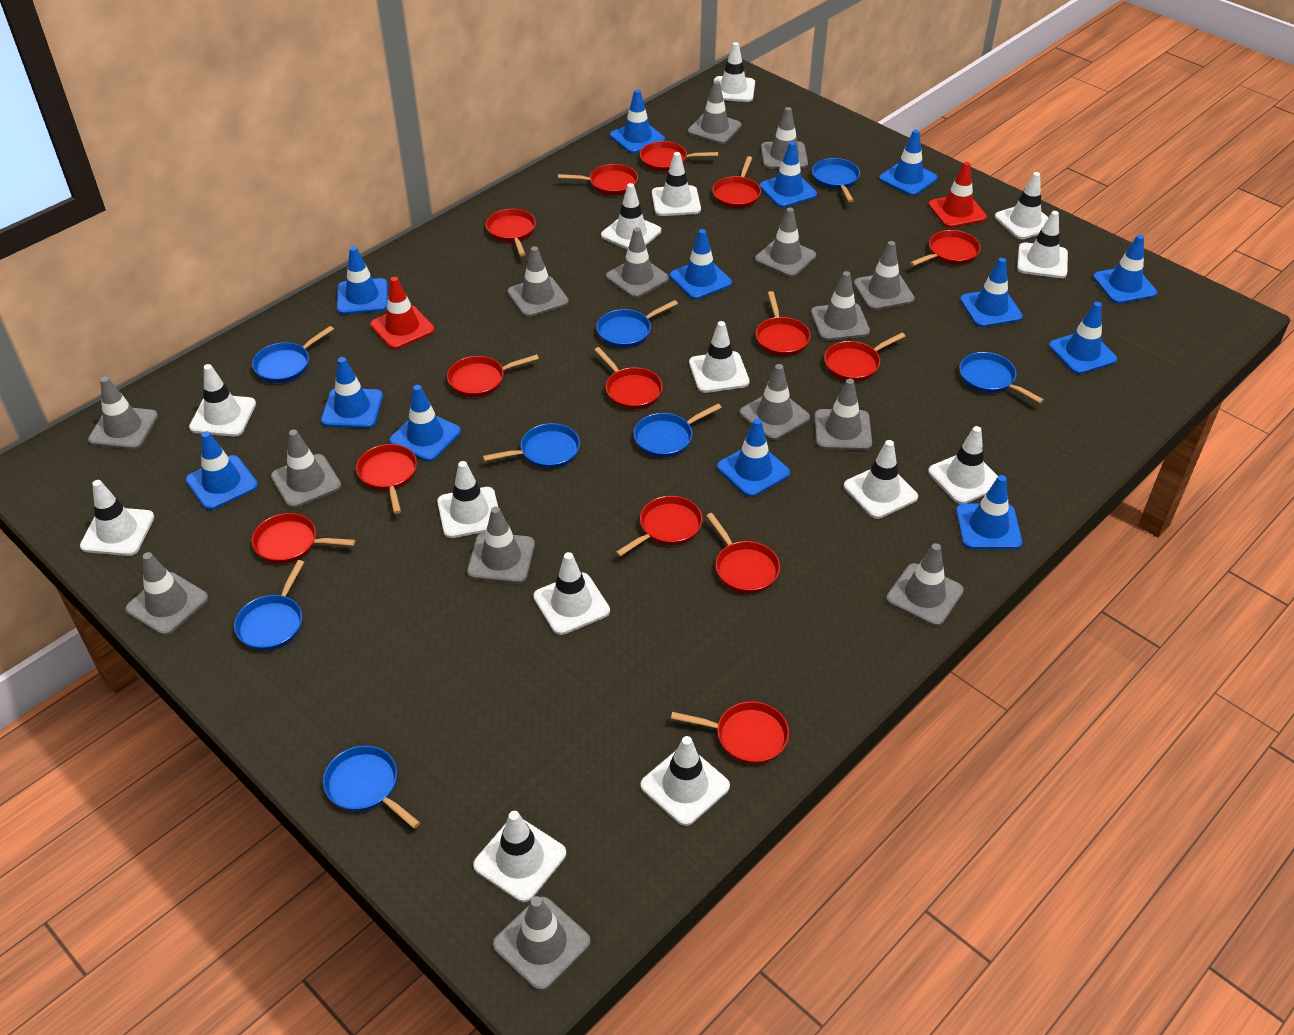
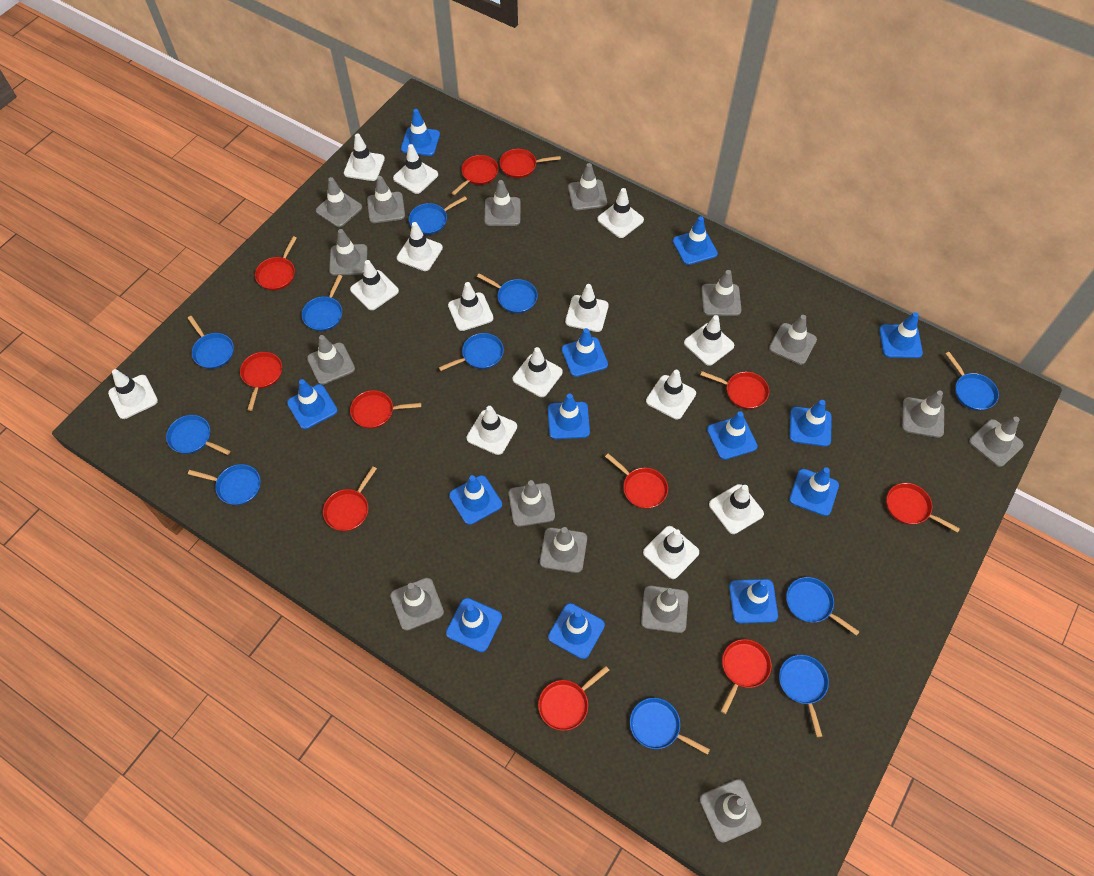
blue pan: 8 -> 11
red pan: 14 -> 11
red traffic cone: 2 -> 0

